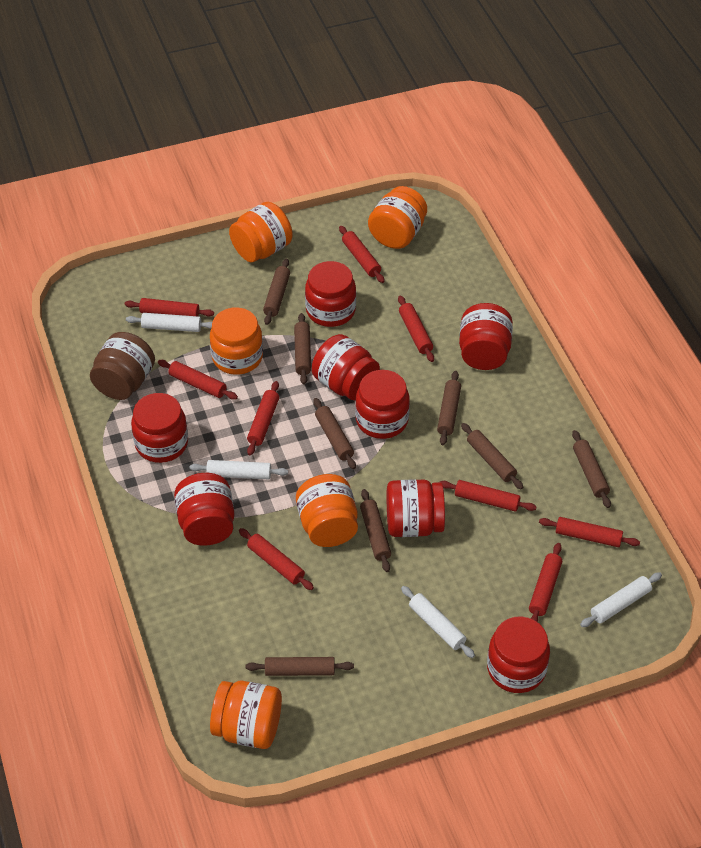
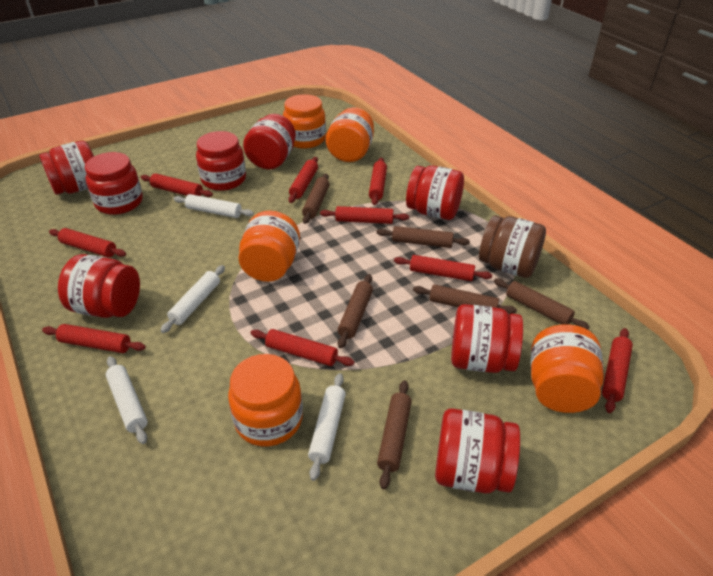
brown rolling pin: 8 -> 6

